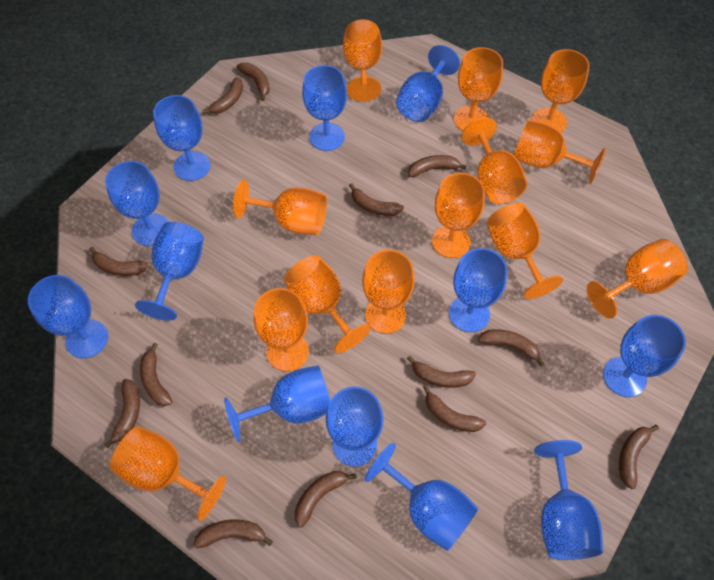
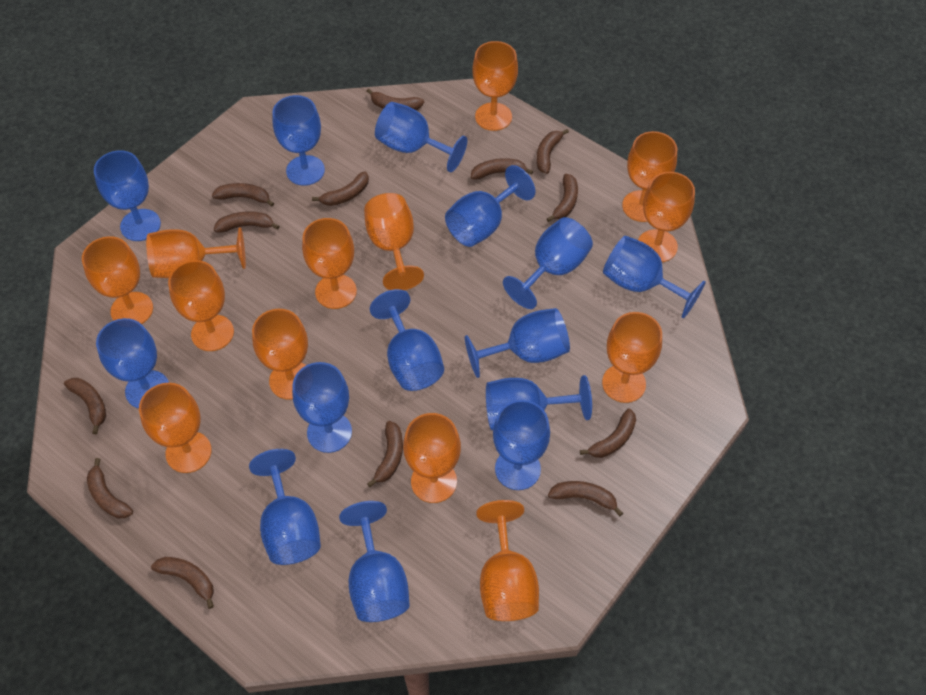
blue goblet: 12 -> 14

